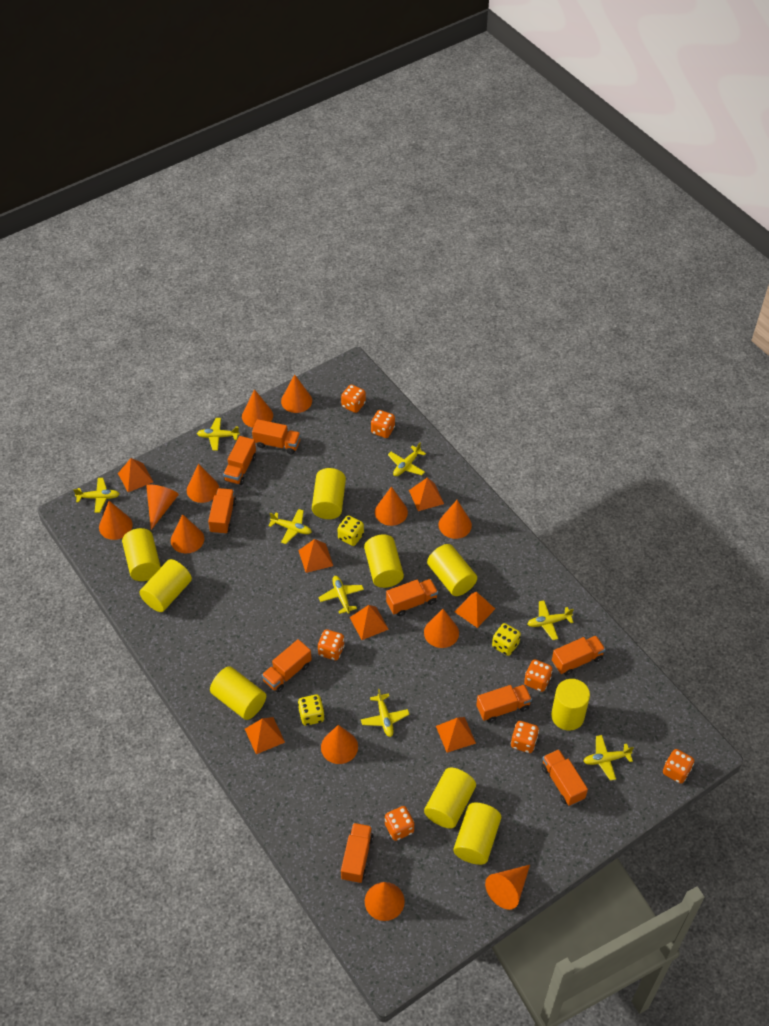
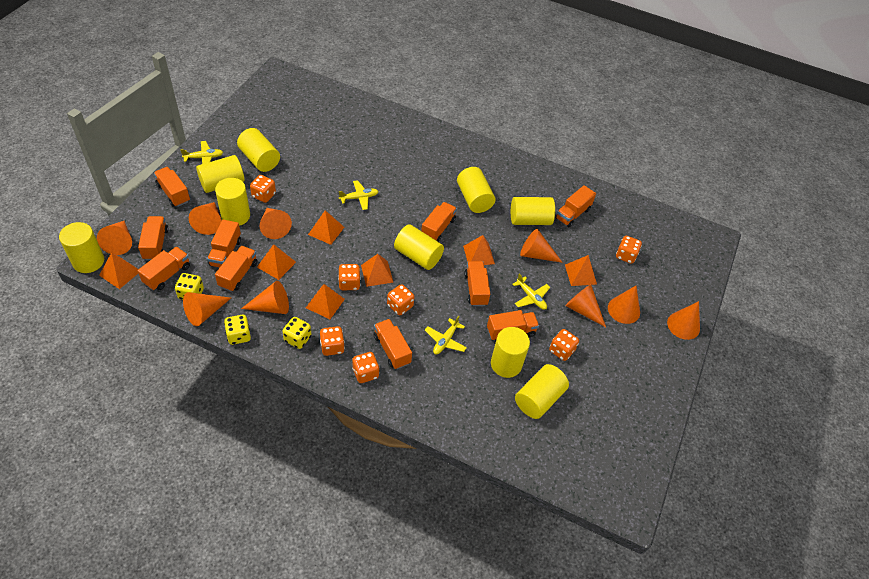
orange cone: 12 -> 9
orange truck: 9 -> 10
yellow plane: 8 -> 4

